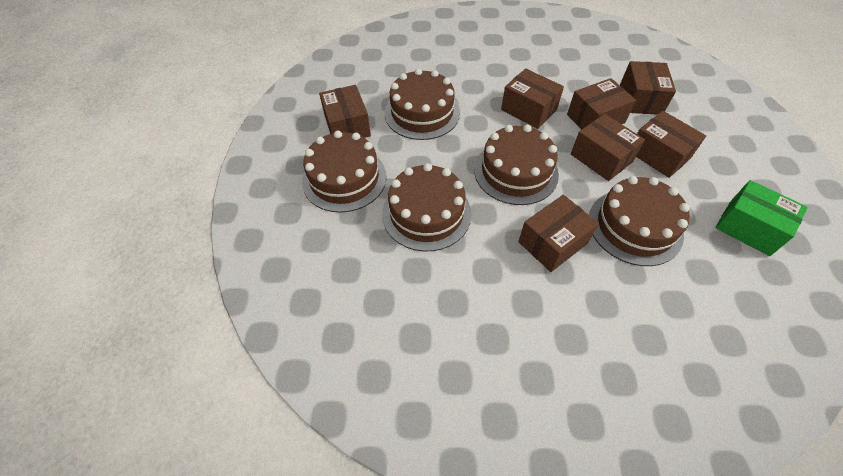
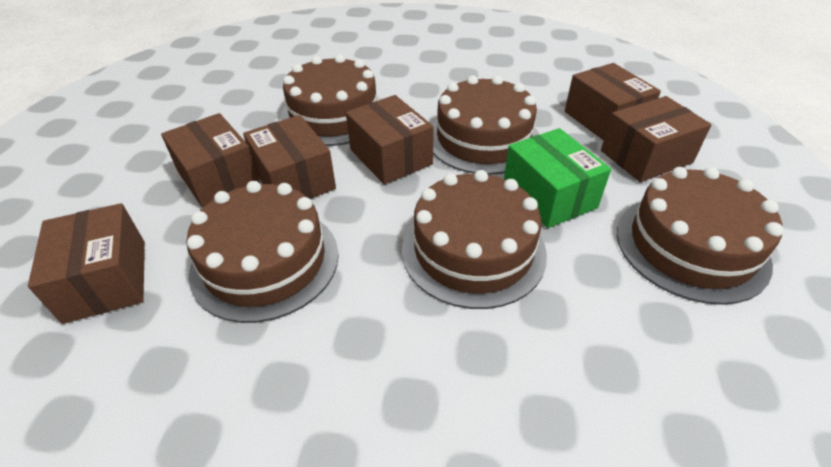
brown box: 7 -> 6

